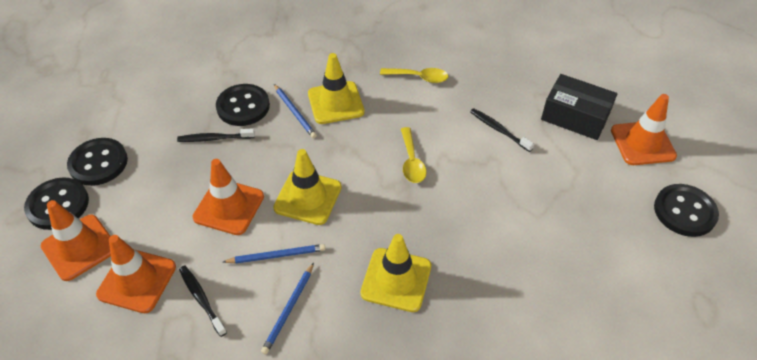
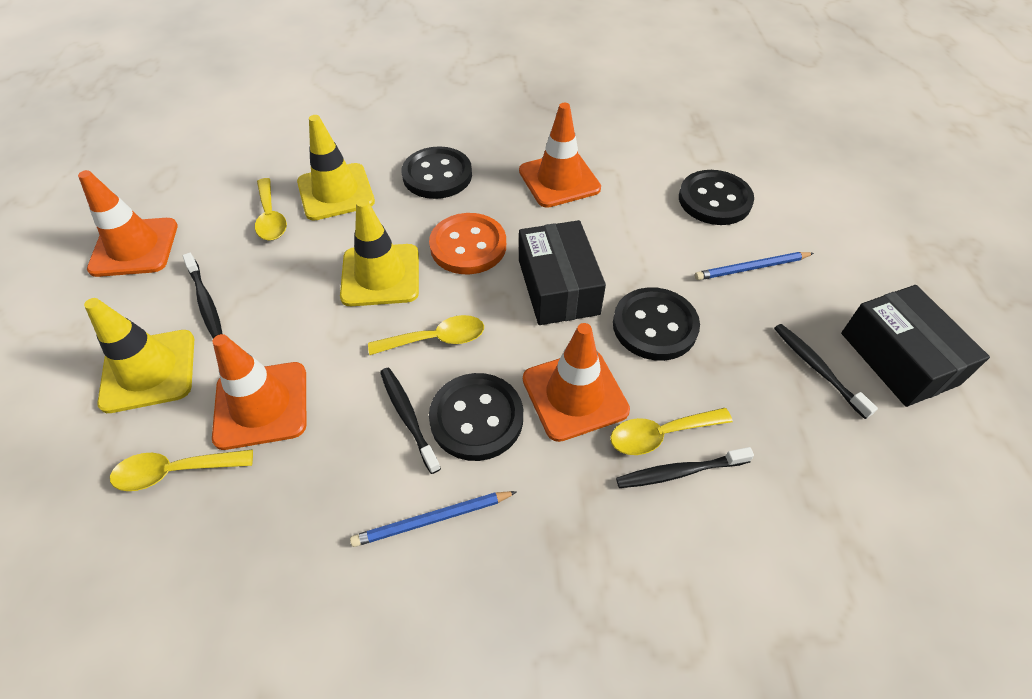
black box: 1 -> 2
black toothbrush: 3 -> 4
blue pencil: 3 -> 2
orange button: 0 -> 1
yellow spoon: 2 -> 4

